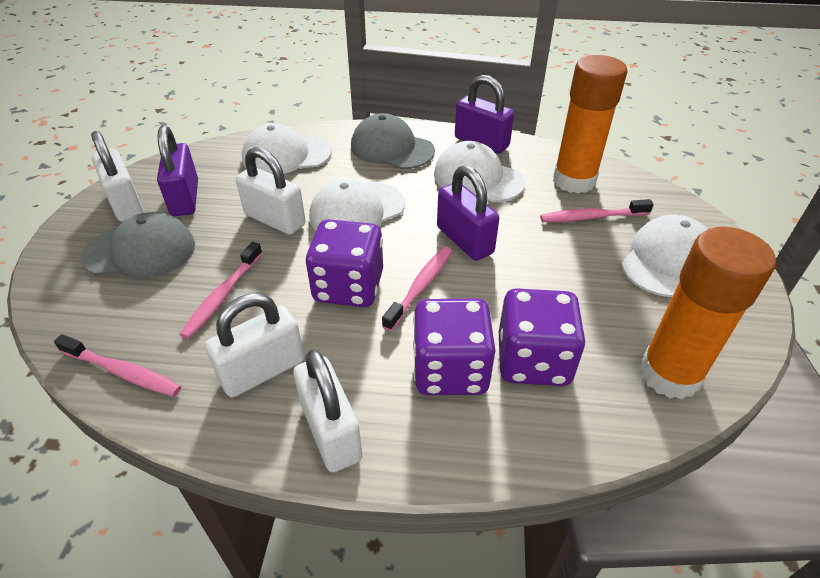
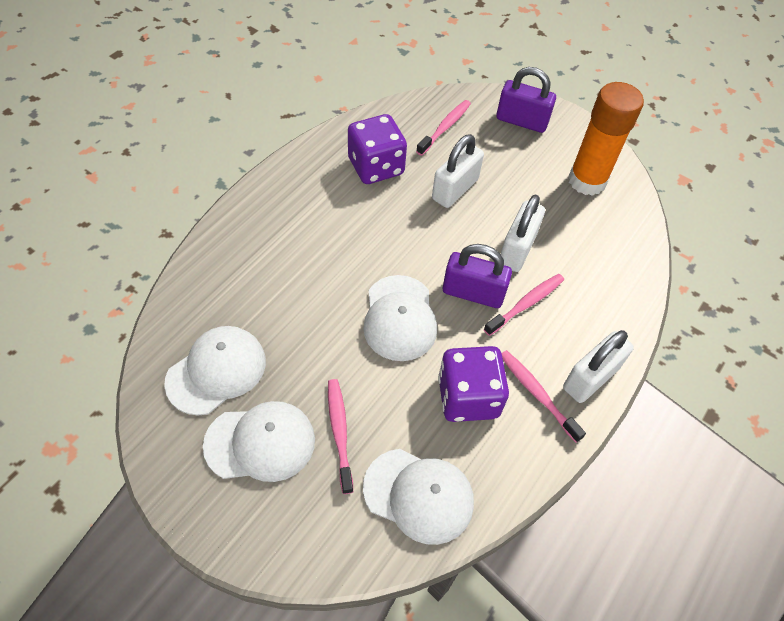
grey cap: 2 -> 0
orange glue stick: 2 -> 1
purple dice: 3 -> 2
purple padlock: 3 -> 2
white padlock: 4 -> 3

